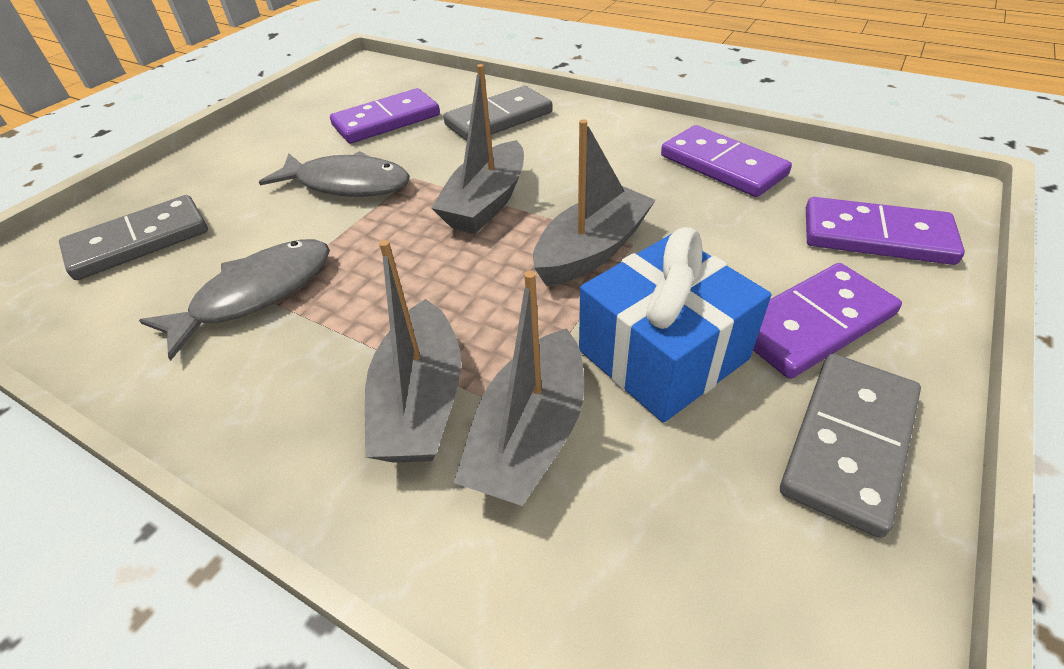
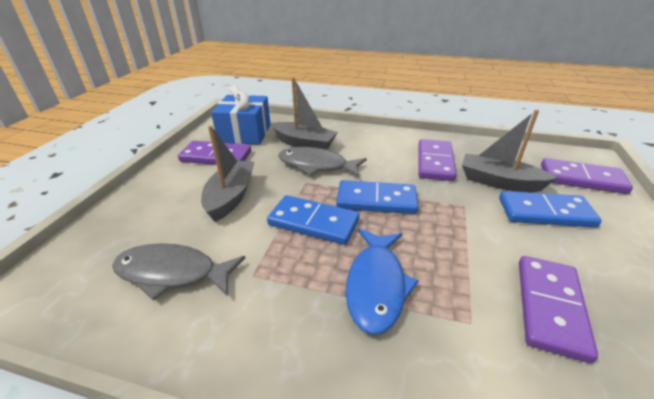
blue domino: 0 -> 3
blue fish: 0 -> 1
grey boat: 4 -> 3
grey domino: 3 -> 0

